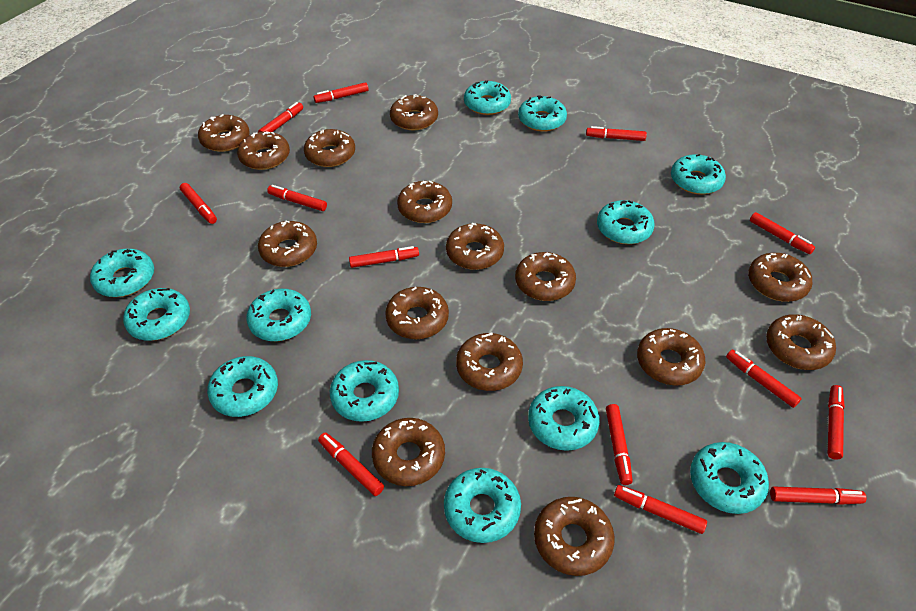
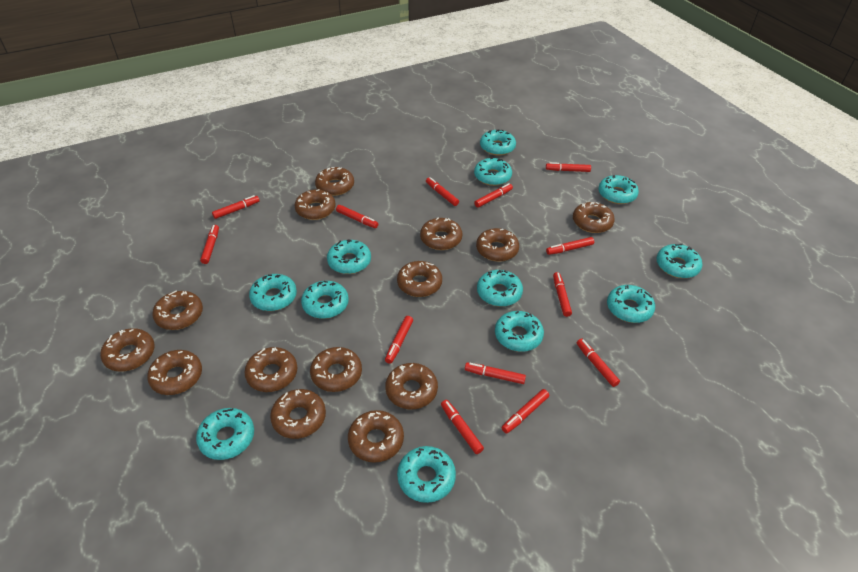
brown donut: 15 -> 14

